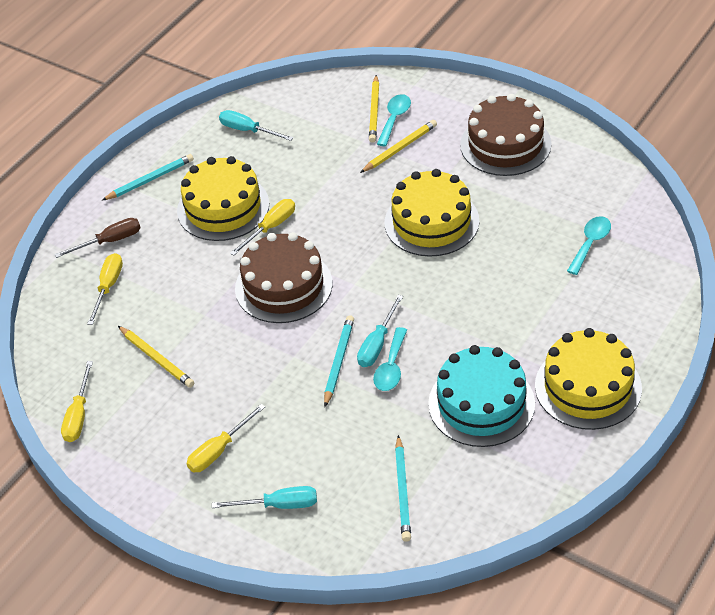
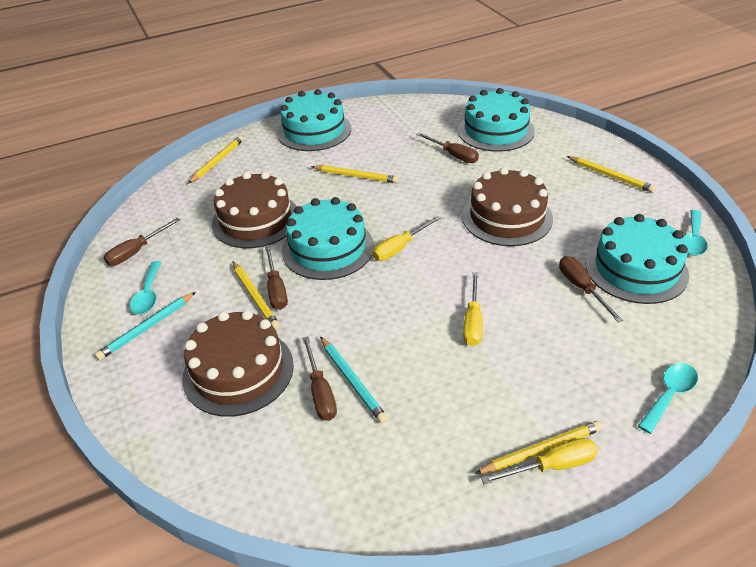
brown cake: 2 -> 3
brown screwdriver: 1 -> 5
turquoise cake: 1 -> 4
turquoise pencil: 3 -> 2
turquoise screwdriver: 3 -> 0
yellow cake: 3 -> 0
yellow pencil: 3 -> 5
yellow screwdriver: 4 -> 3

